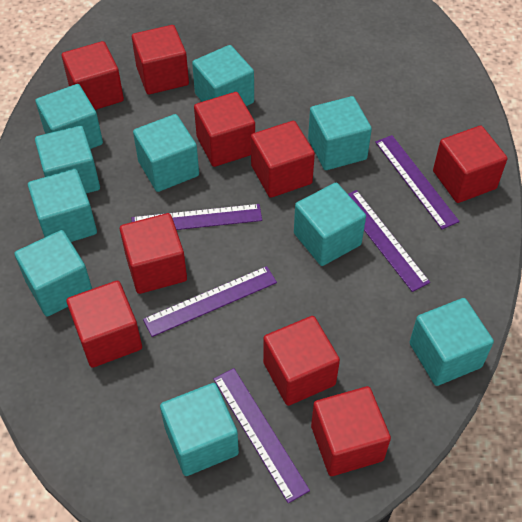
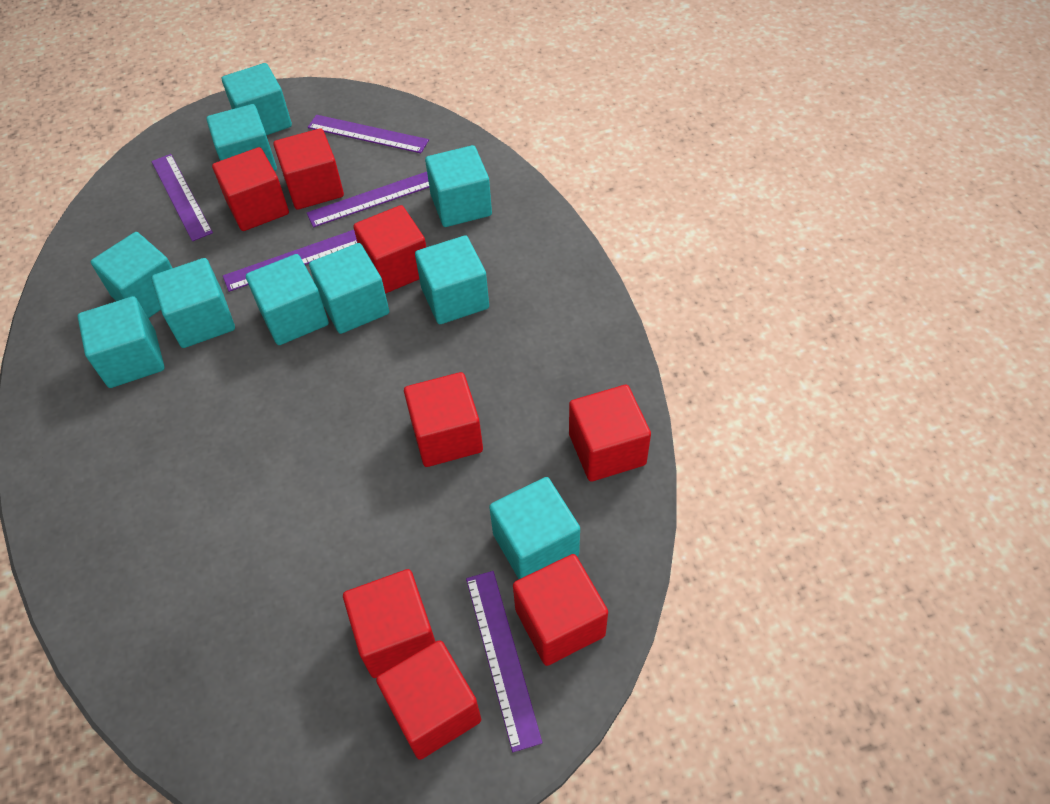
red cube: 9 -> 8

